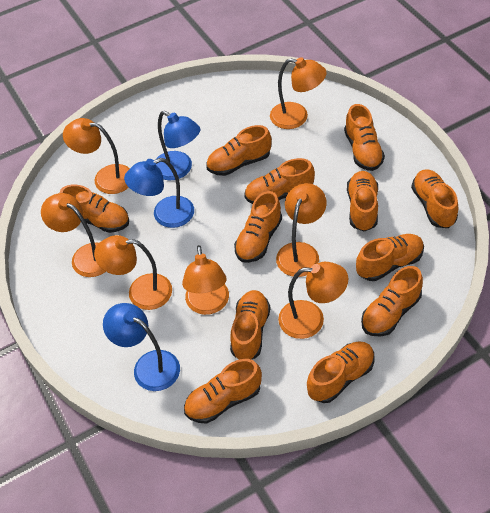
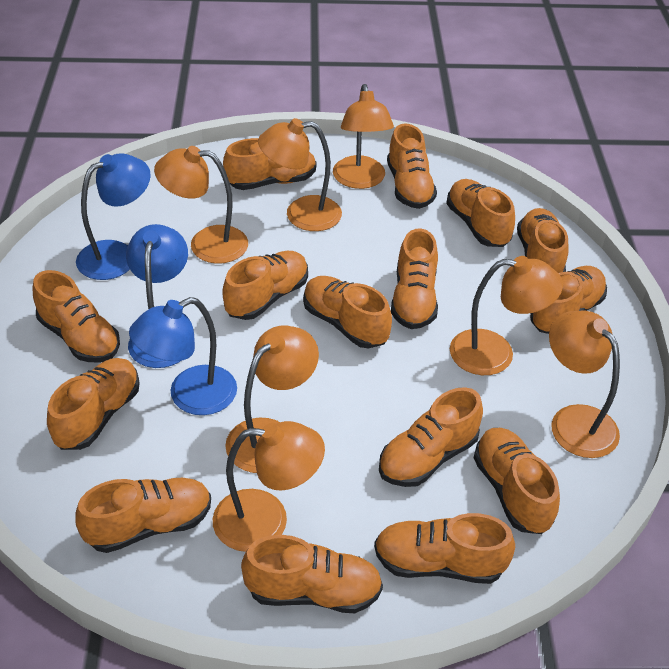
orange shoe: 12 -> 15

